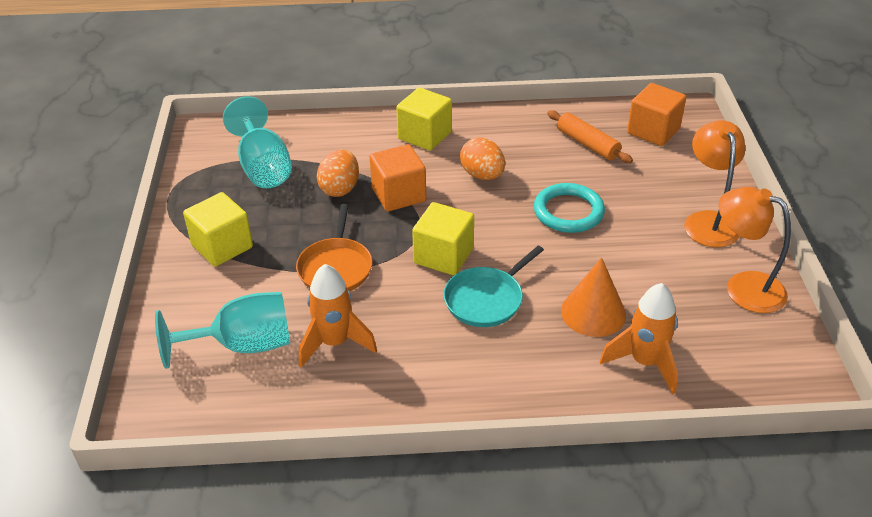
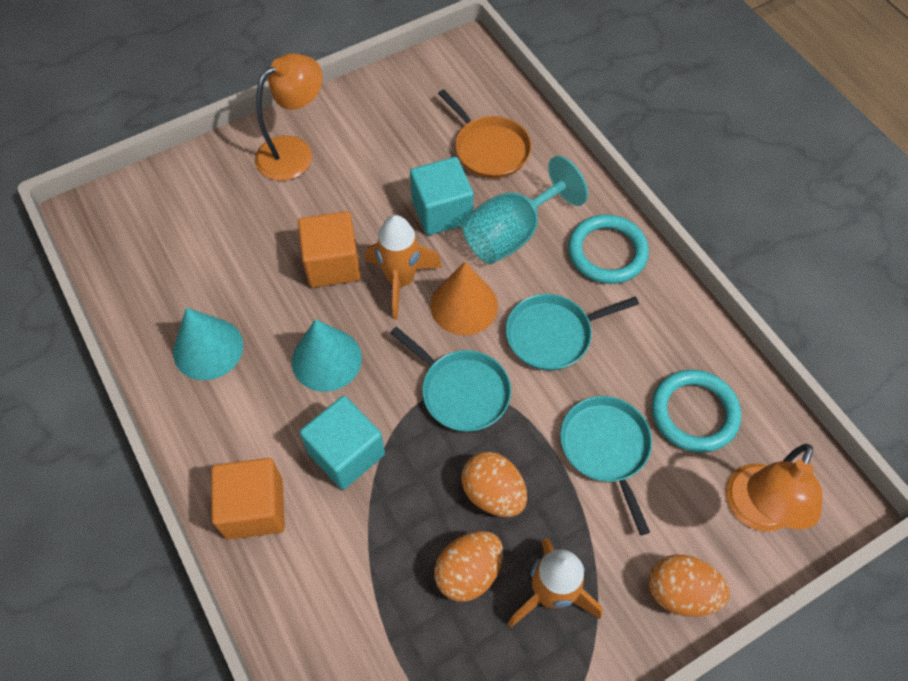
orange egg: 2 -> 3
orange rolling pin: 1 -> 0
turquoise cone: 0 -> 2
turquoise cube: 0 -> 2
turquoise goblet: 2 -> 1
turquoise pan: 1 -> 3
turquoise ring: 1 -> 2
yellow cube: 3 -> 0

